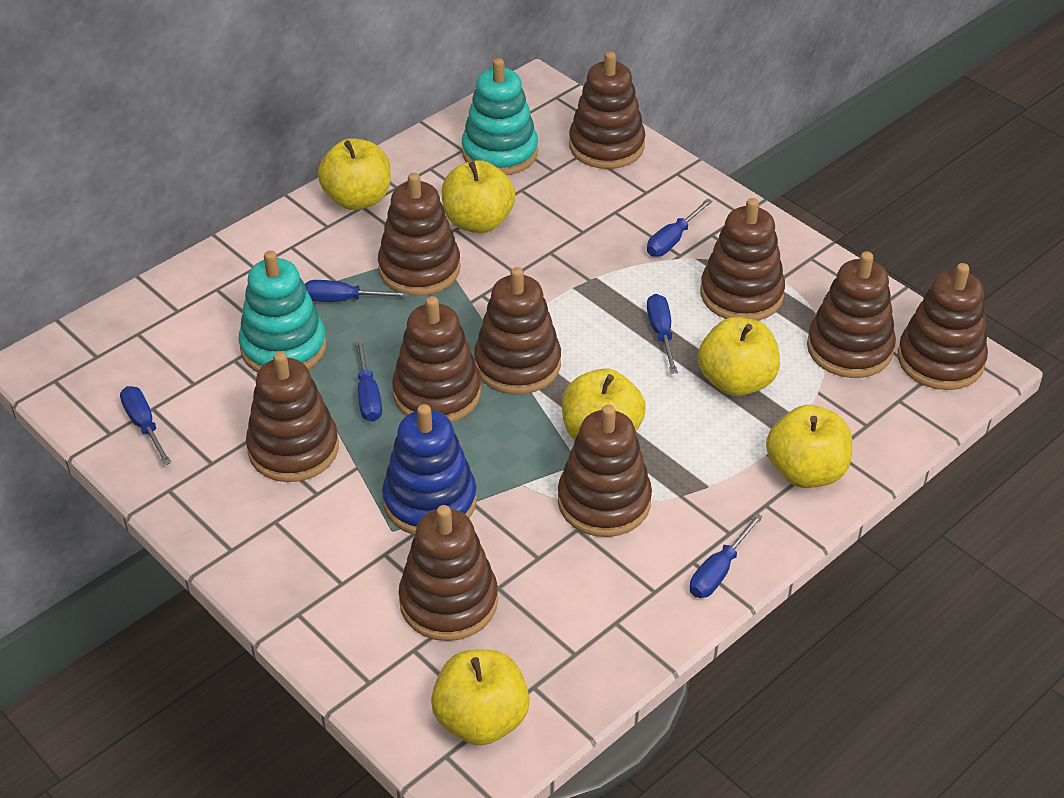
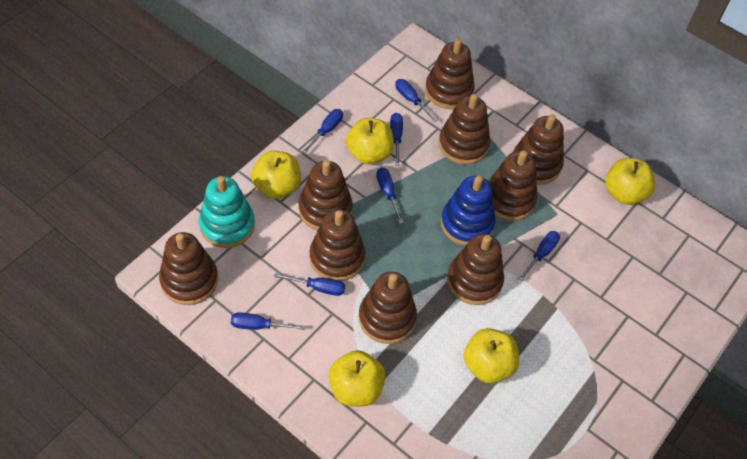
blue screwdriver: 6 -> 7
brown stacking toy: 10 -> 9
turquoise stacking toy: 2 -> 1
yellow apple: 6 -> 5

